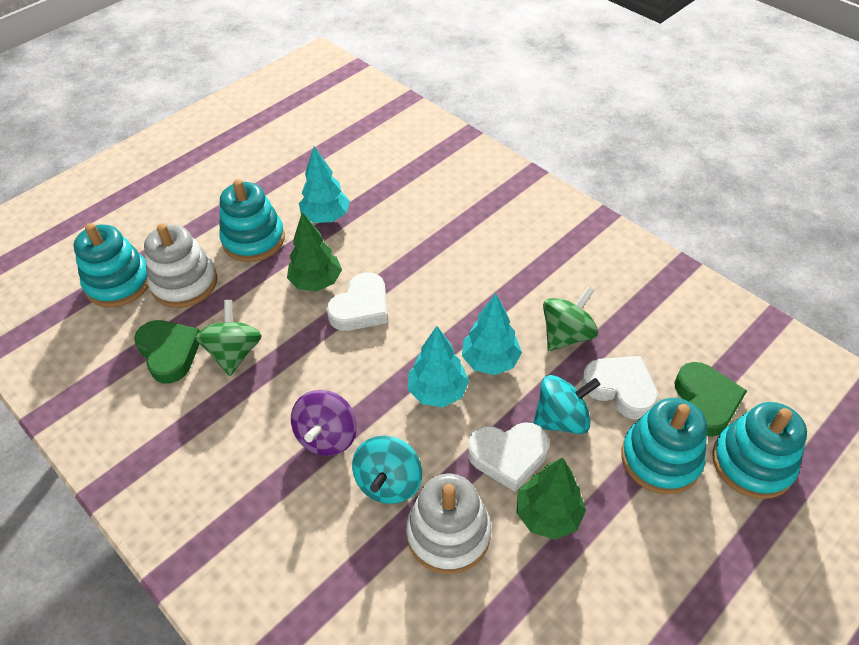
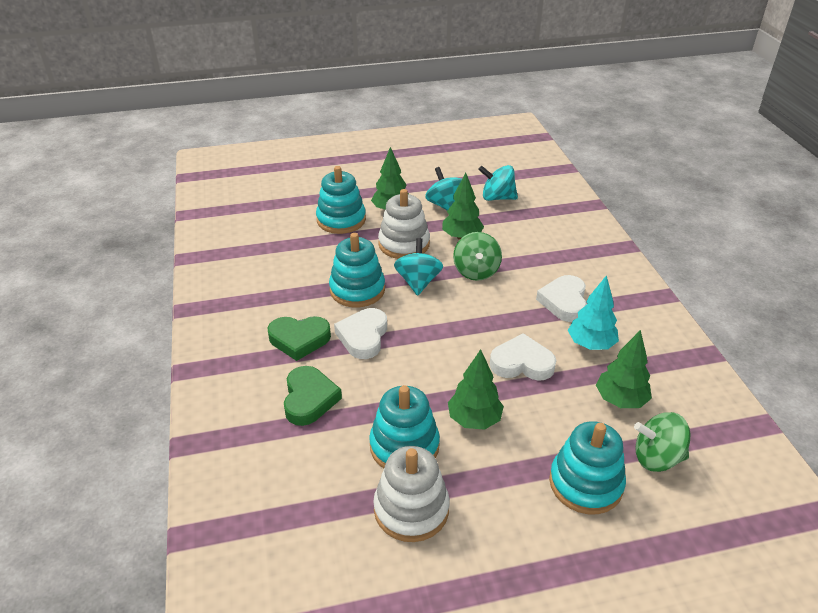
green tree: 2 -> 4
purple spinning top: 1 -> 0
turquoise spinning top: 2 -> 3
turquoise tree: 3 -> 1

